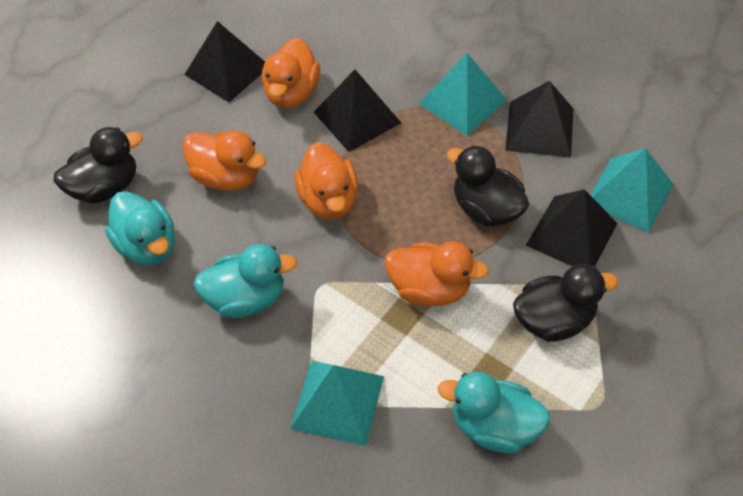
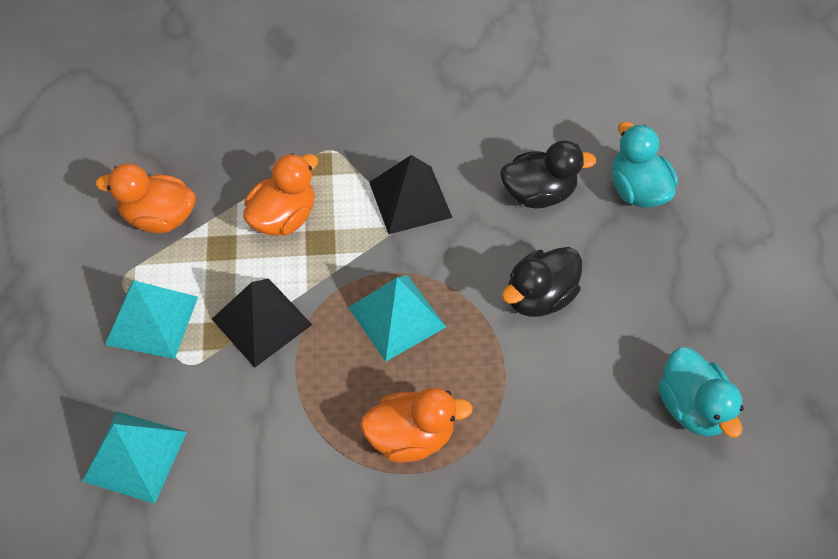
black duck: 3 -> 2
black pyramid: 4 -> 2
orange duck: 4 -> 3
turquoise duck: 3 -> 2

